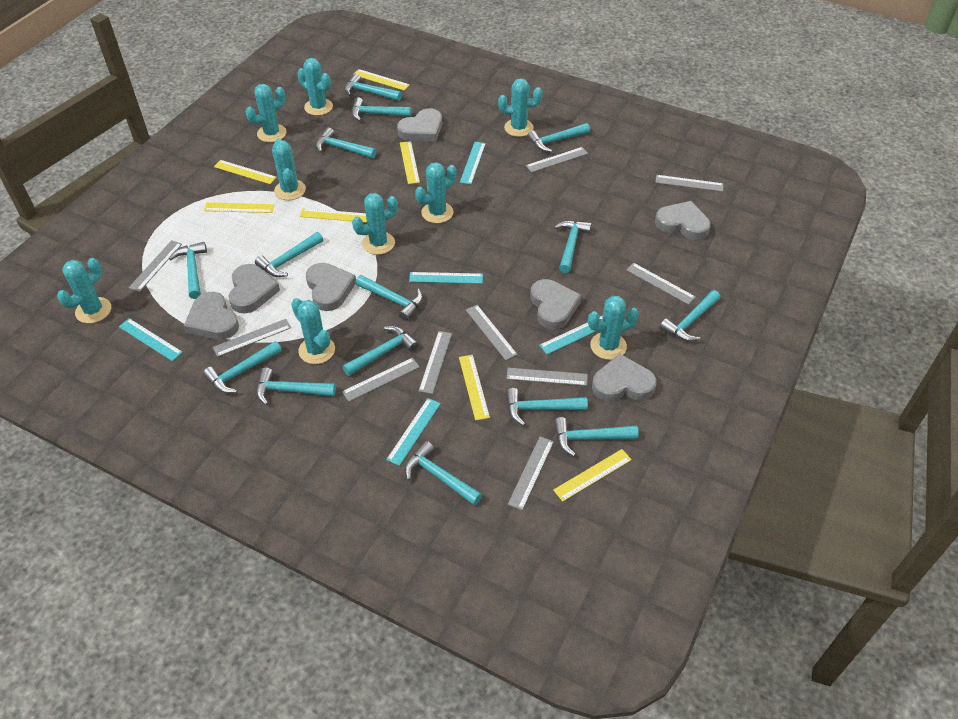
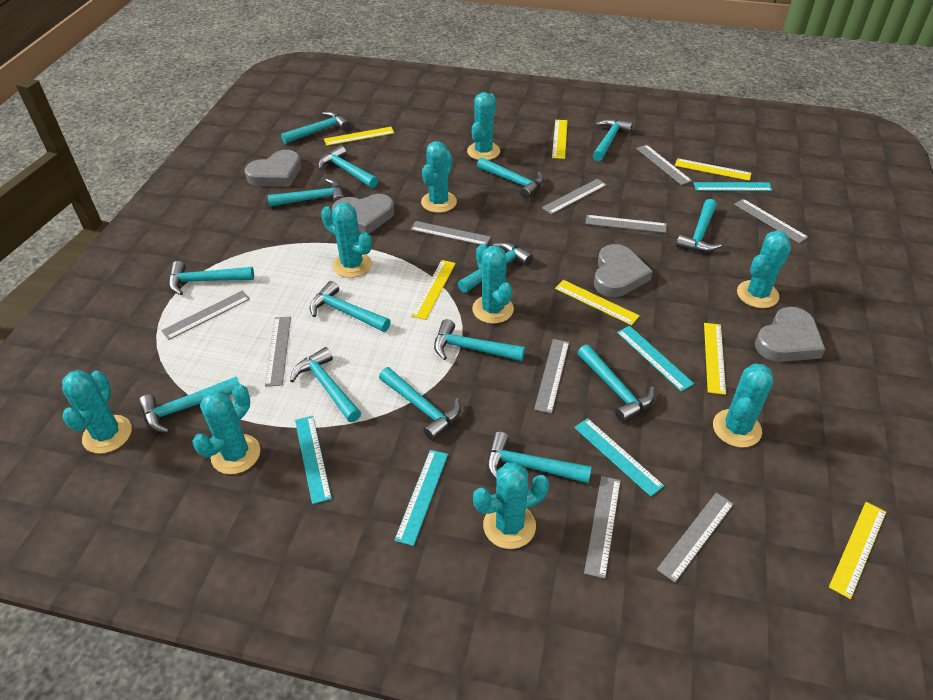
grey heart: 7 -> 4

